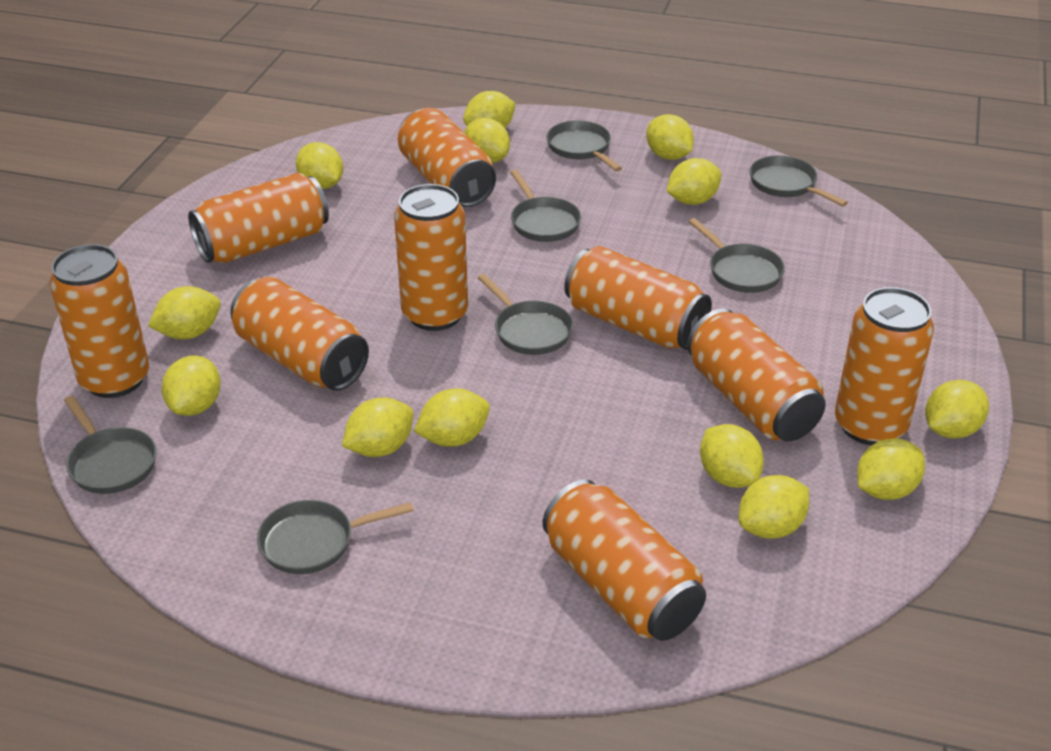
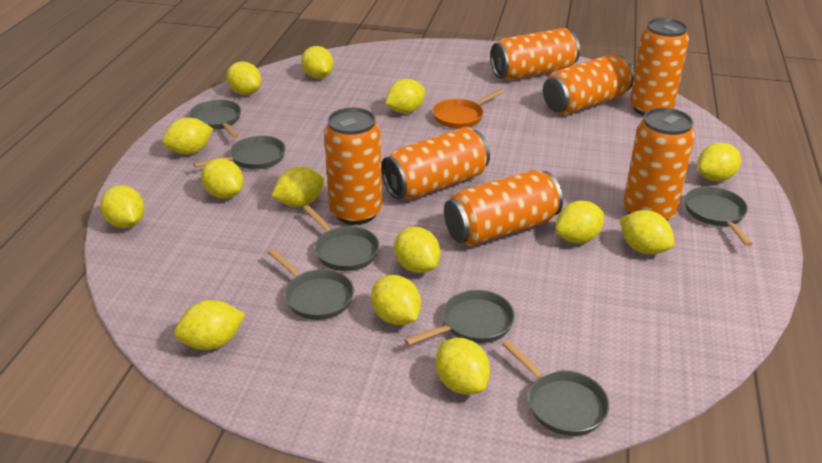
orange can: 9 -> 7
orange pan: 0 -> 1
yellow lemon: 13 -> 14

